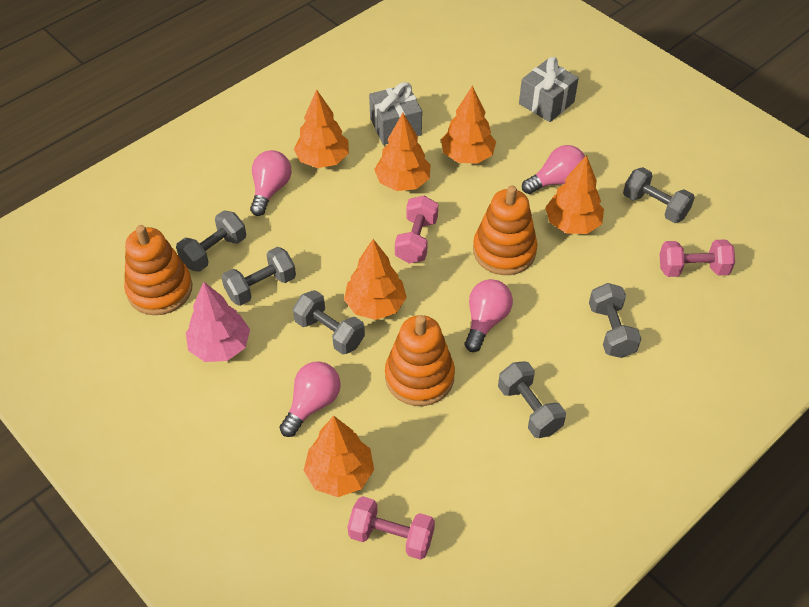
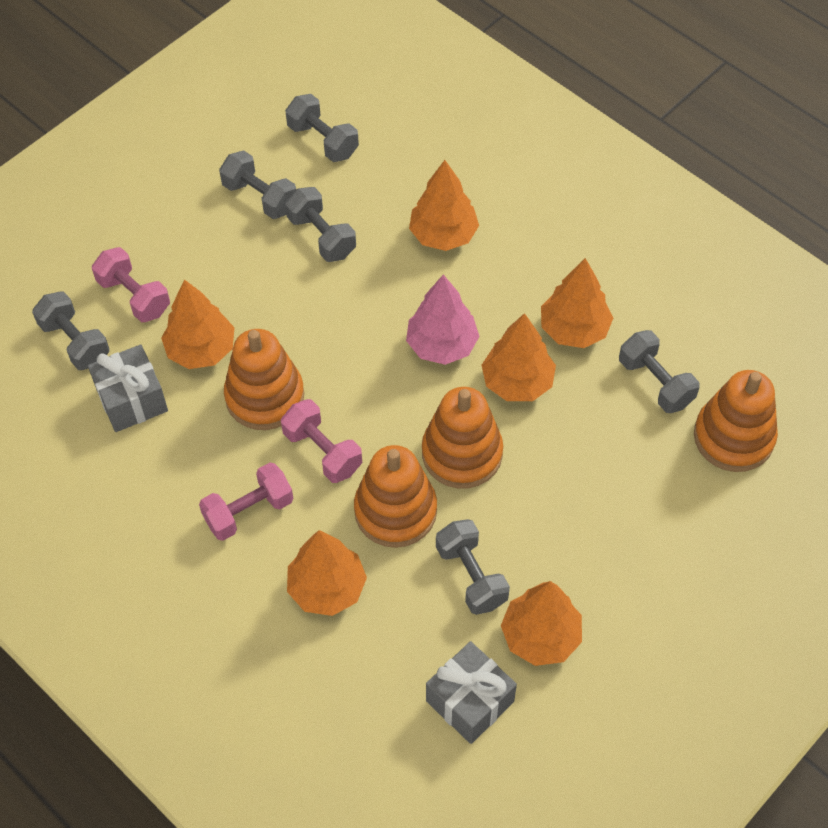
orange stacking toy: 3 -> 4
pink light bulb: 4 -> 0

